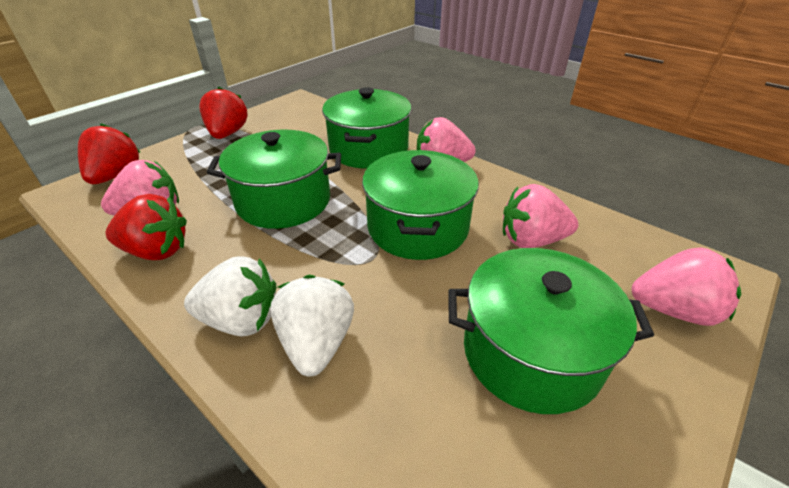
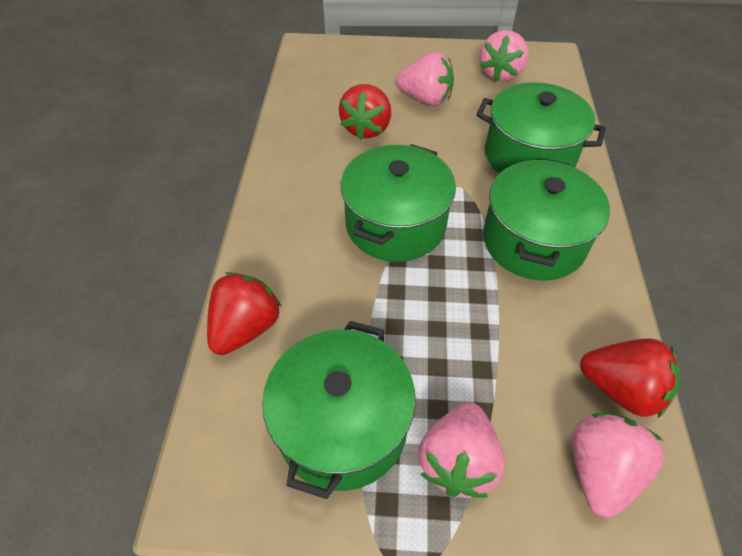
white strawberry: 2 -> 0

